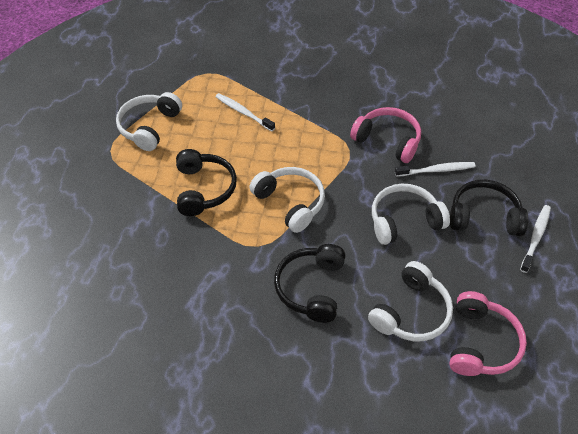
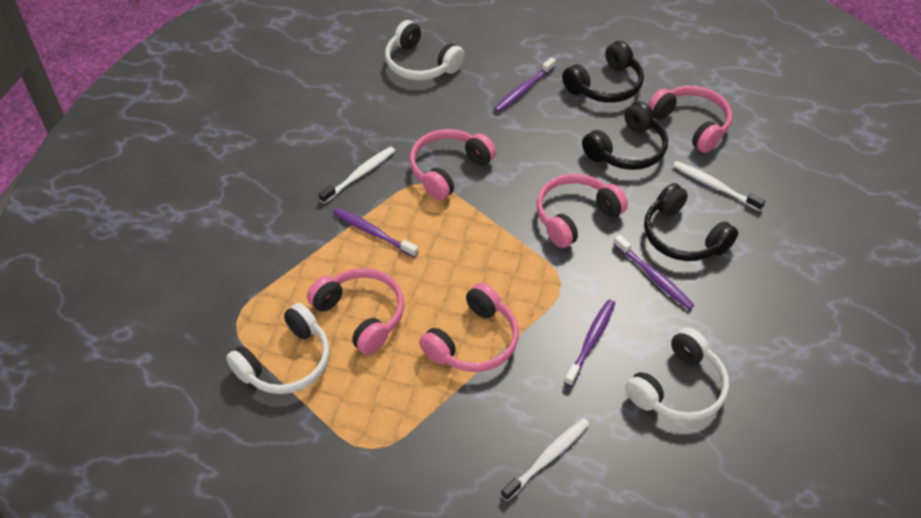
pink headphones: 2 -> 5
purple toothbrush: 0 -> 4
white headphones: 4 -> 3

